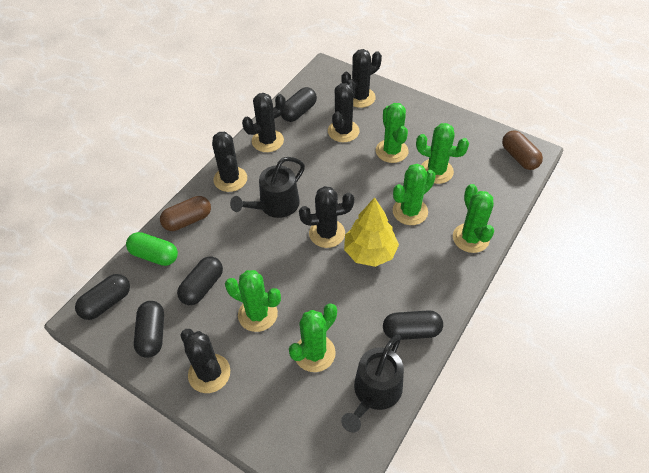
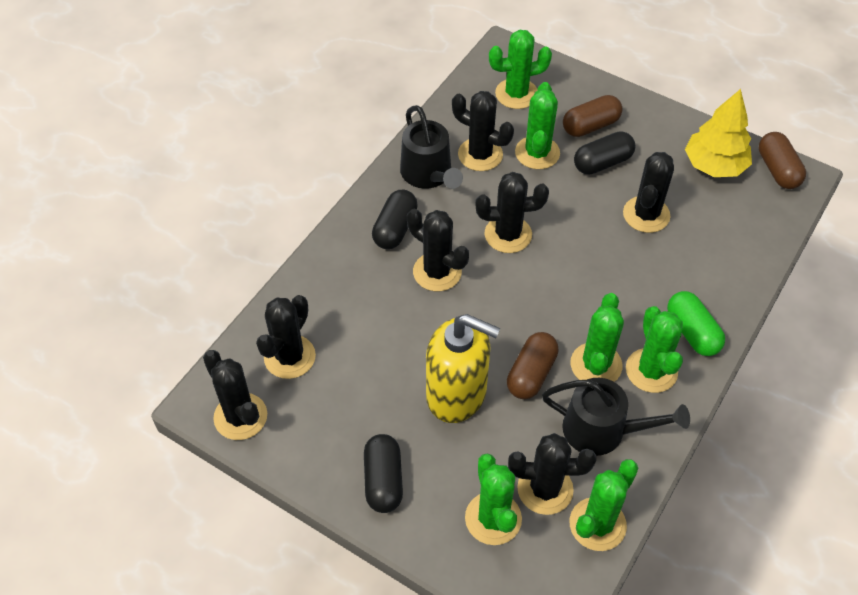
black cactus: 6 -> 7
black capsule: 5 -> 3
brown capsule: 2 -> 3
yellow soap dispenser: 0 -> 1

